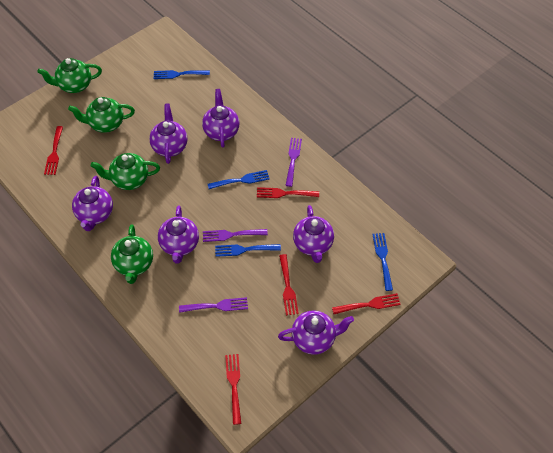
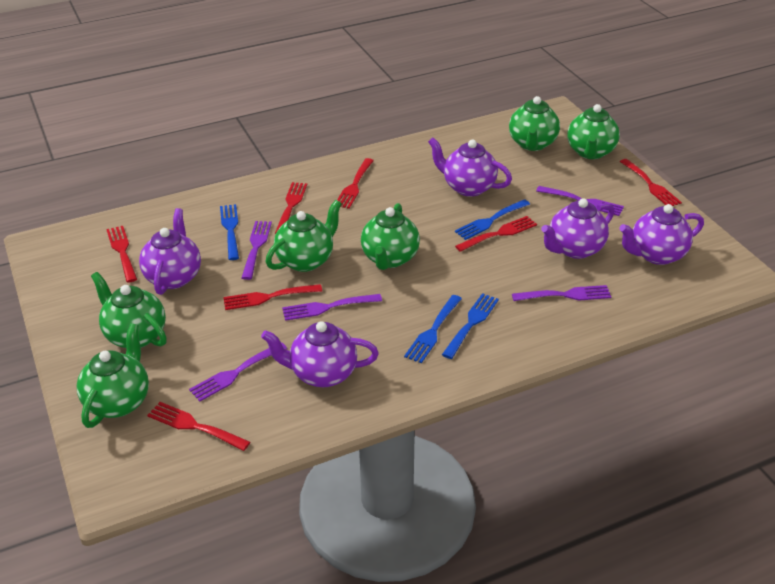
green teapot: 4 -> 6
purple fork: 3 -> 5
purple teapot: 6 -> 5
red fork: 5 -> 7

